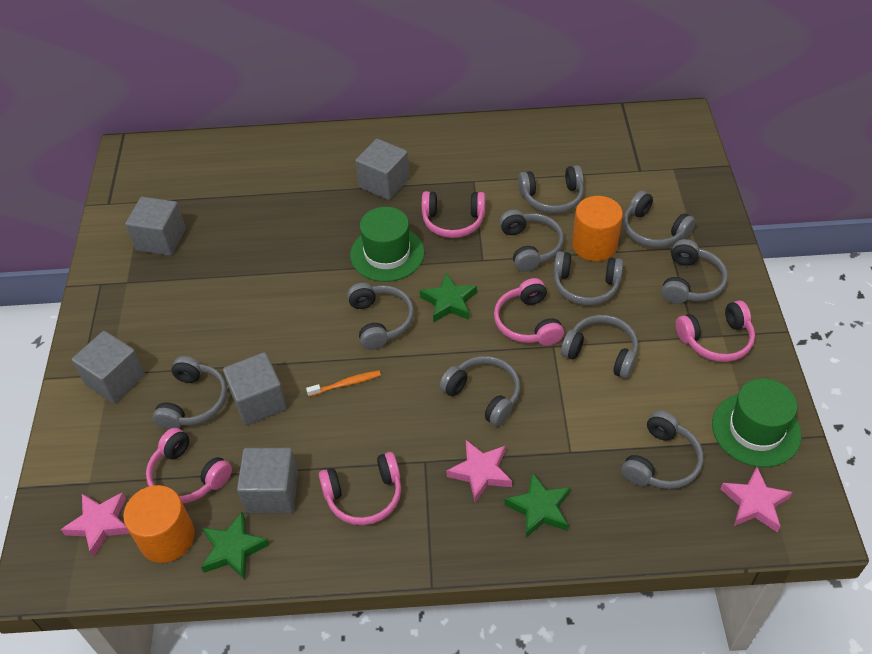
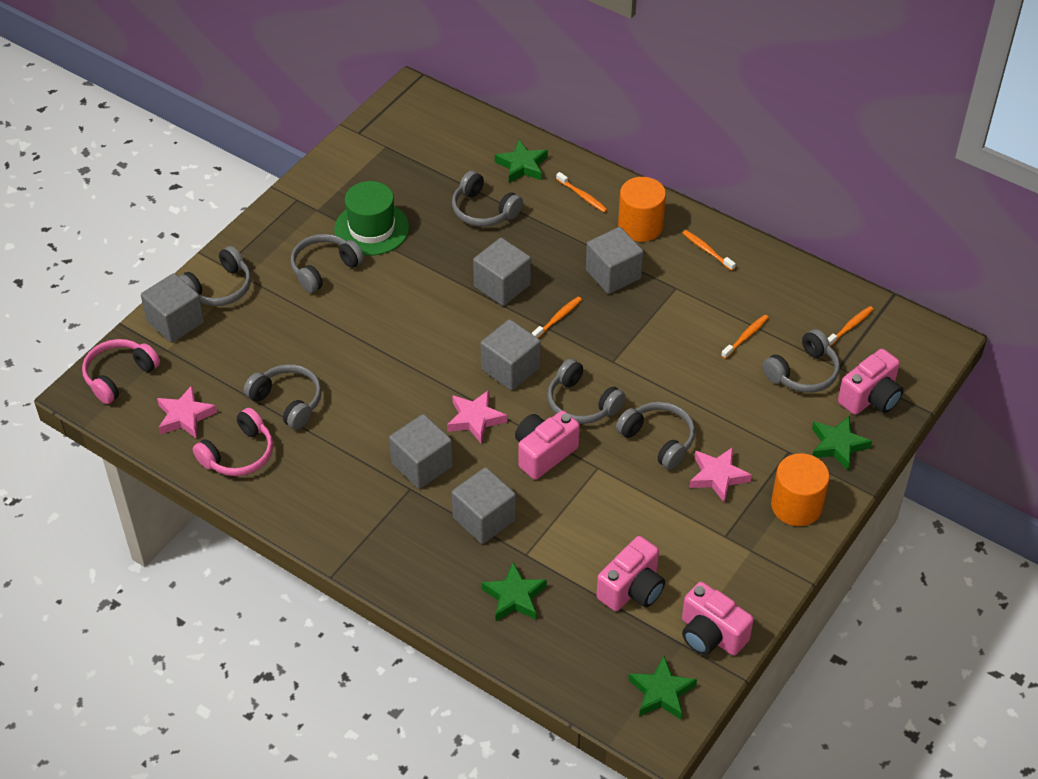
green hat: 2 -> 1
green star: 3 -> 4
grey cube: 5 -> 6
grey headphones: 10 -> 7
orange toothbrush: 1 -> 5
pink camera: 0 -> 4
pink headphones: 5 -> 2

